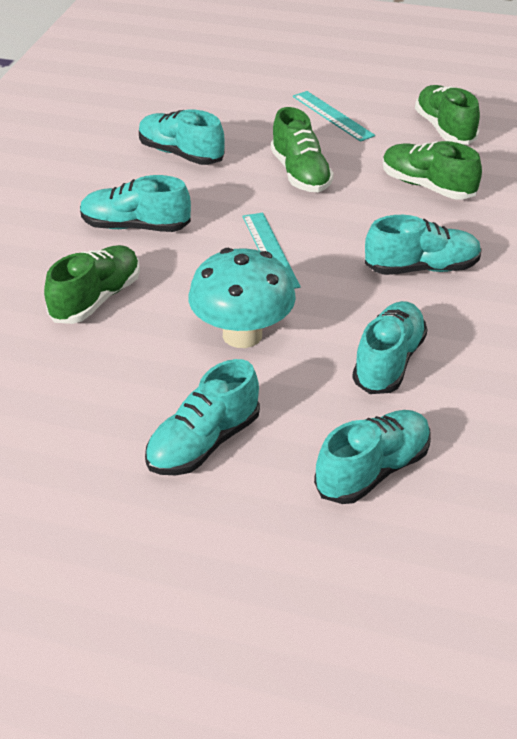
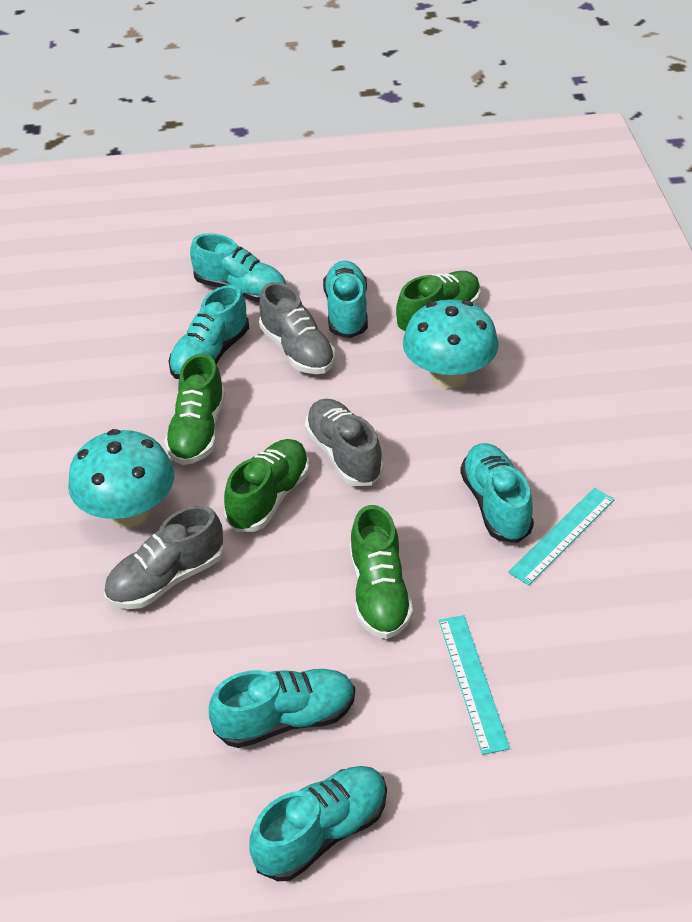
grey shoe: 0 -> 3
turquoise mushroom: 1 -> 2

